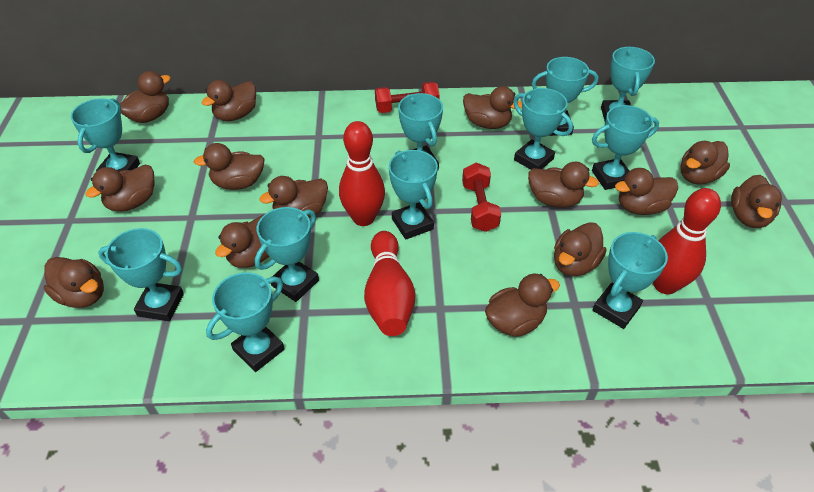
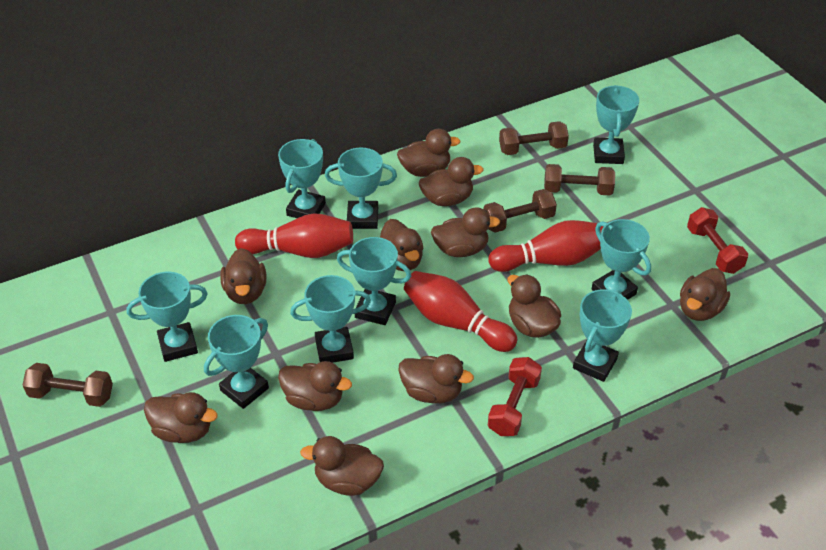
brown duck: 14 -> 11
brown dumbbell: 0 -> 4
turquoise trophy: 11 -> 9

